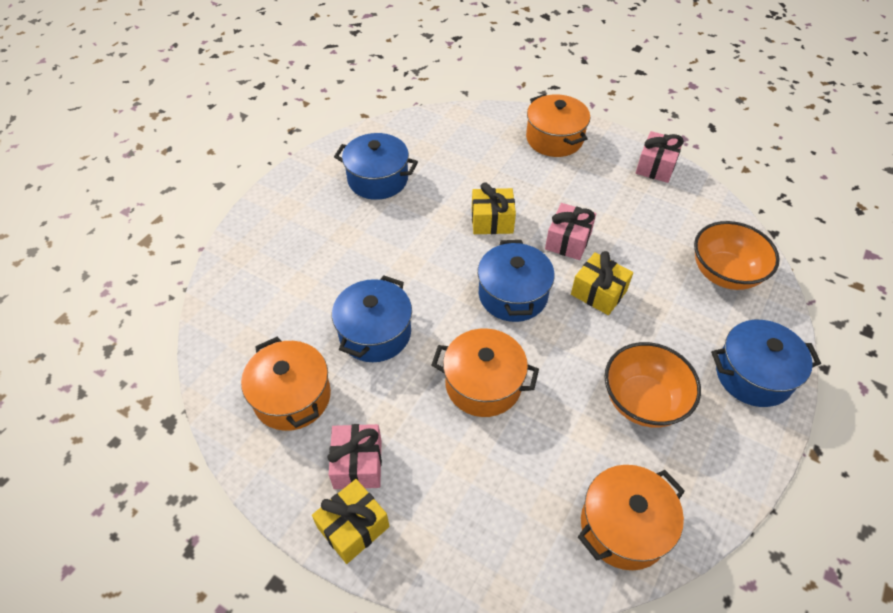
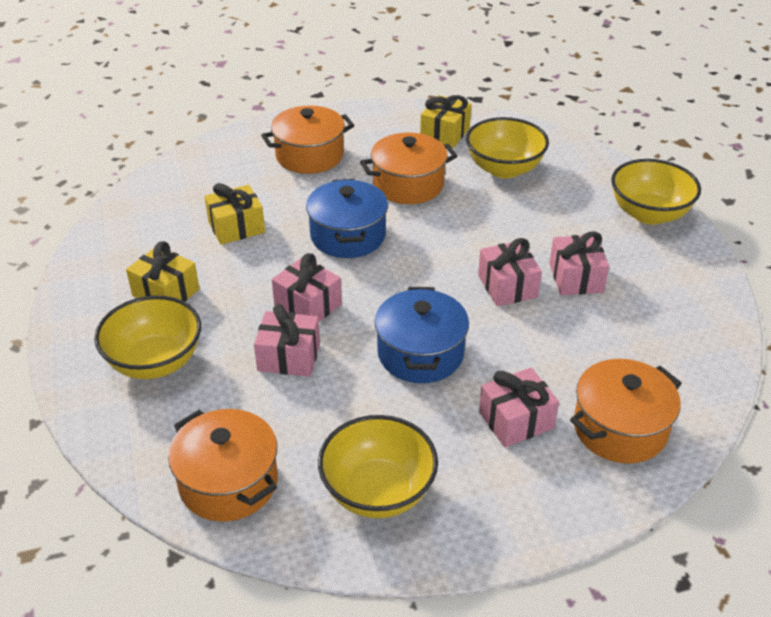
blue pot: 4 -> 2
orange bowl: 2 -> 0
pink gift: 3 -> 5
yellow bowl: 0 -> 4

